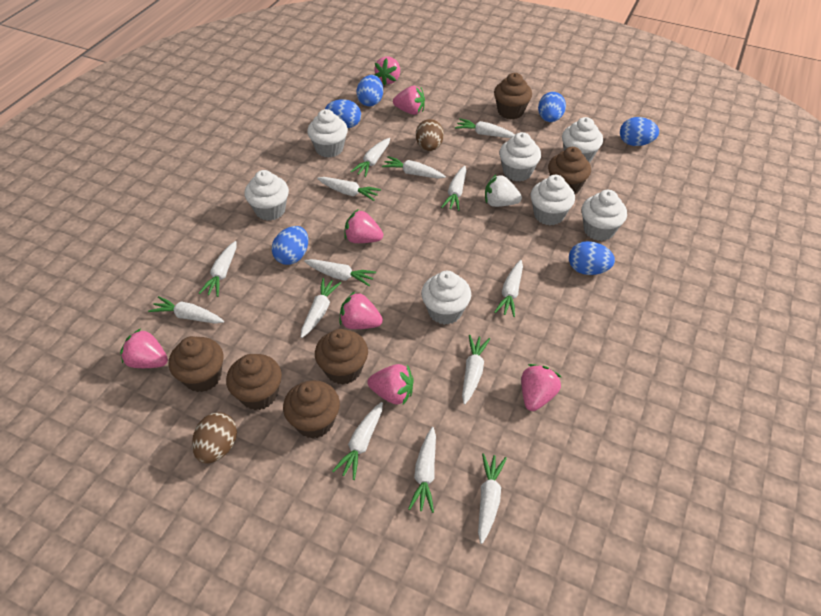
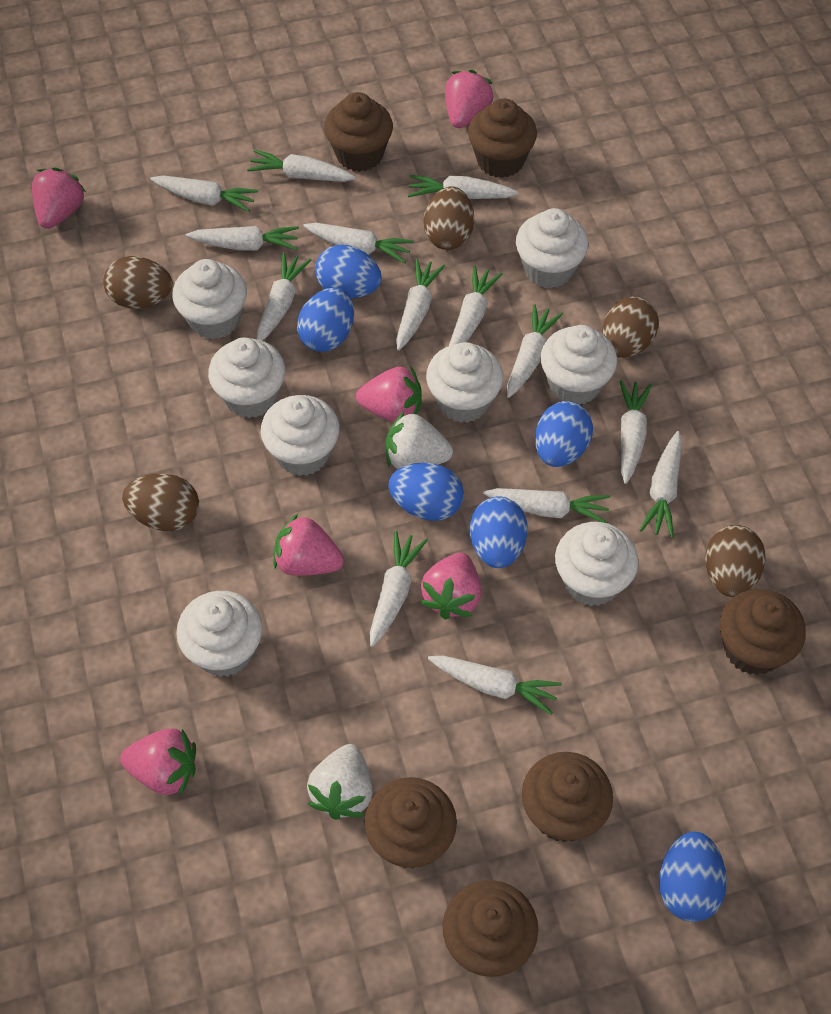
brown egg: 2 -> 5
pink strawberry: 7 -> 6
white cupcake: 7 -> 8
white strawberry: 1 -> 2

